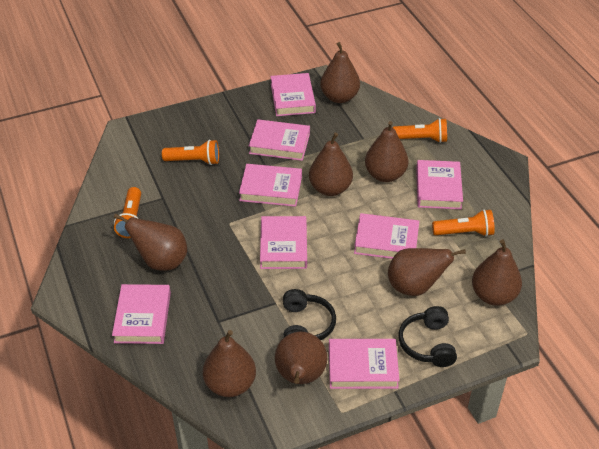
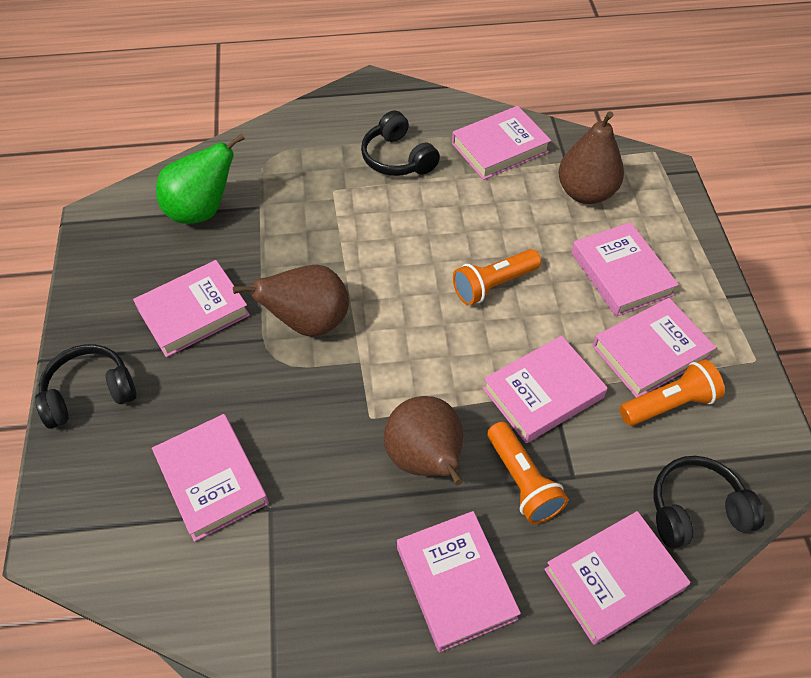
black headphones: 2 -> 3
brown pear: 8 -> 3
green pear: 0 -> 1
orange flashlight: 4 -> 3

